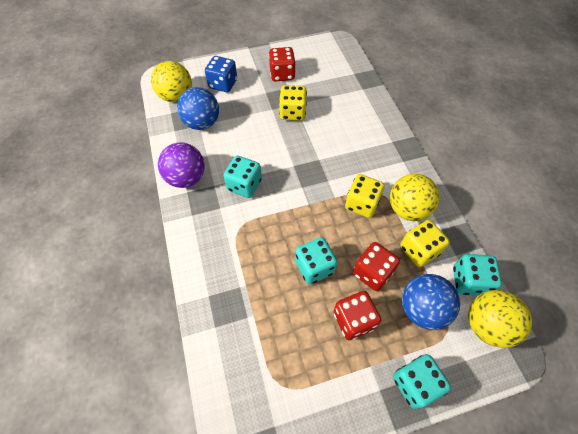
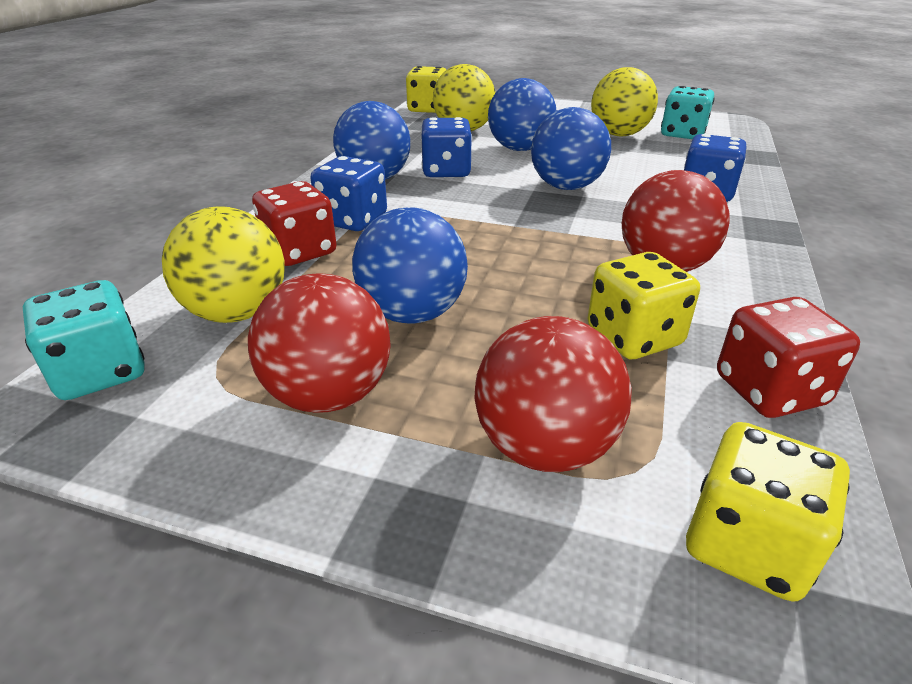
blue ball: 2 -> 4
blue dice: 1 -> 3
purple ball: 1 -> 0
red ball: 0 -> 3
red dice: 3 -> 2
turquoise dice: 4 -> 2

